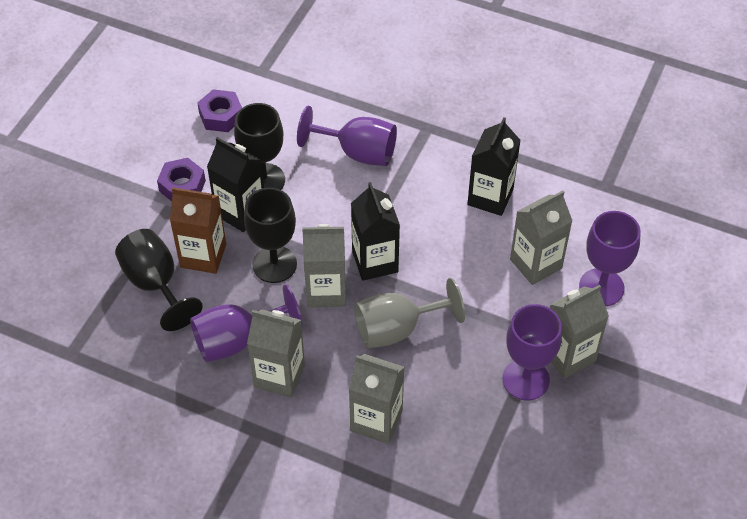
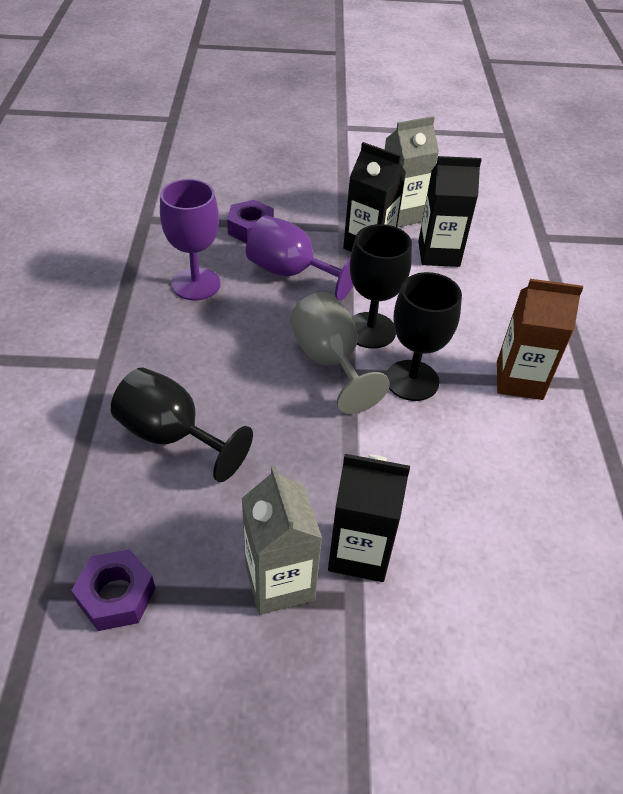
grey carton: 5 -> 2
purple goblet: 4 -> 2

